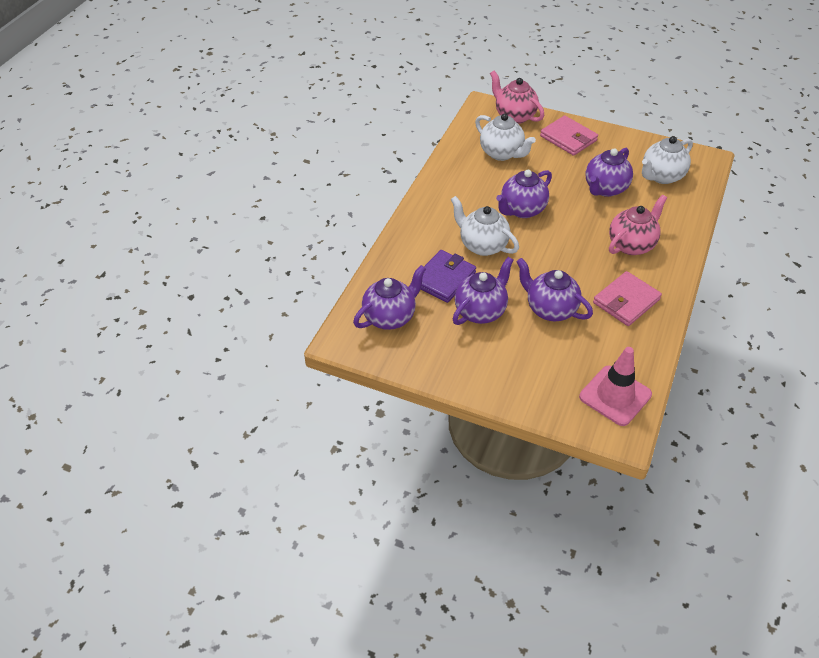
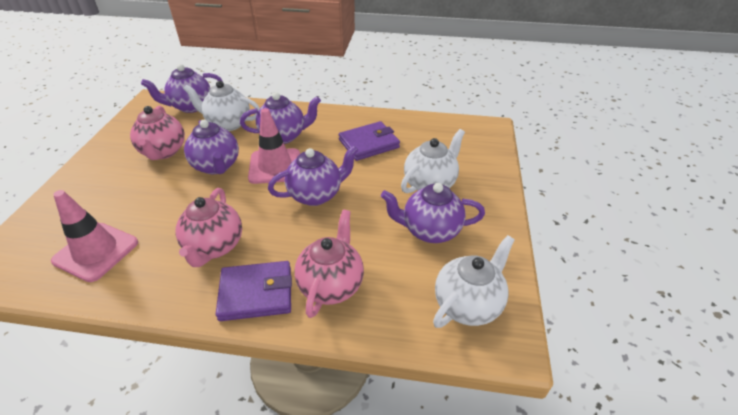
pink teapot: 2 -> 3
pink traffic cone: 1 -> 2
pink wallet: 2 -> 0
purple wallet: 1 -> 2

